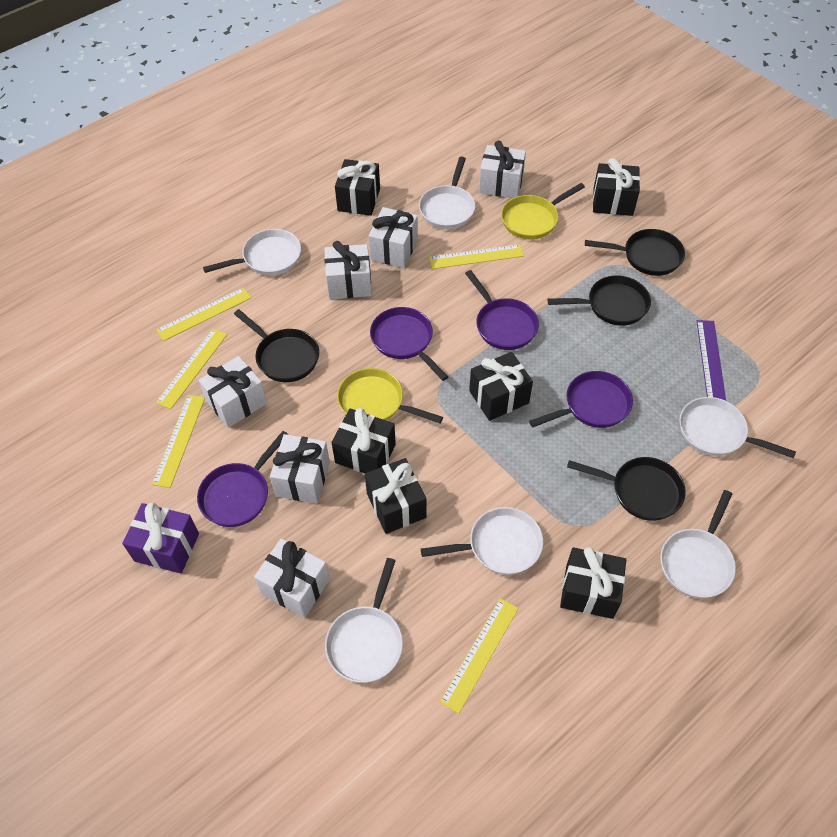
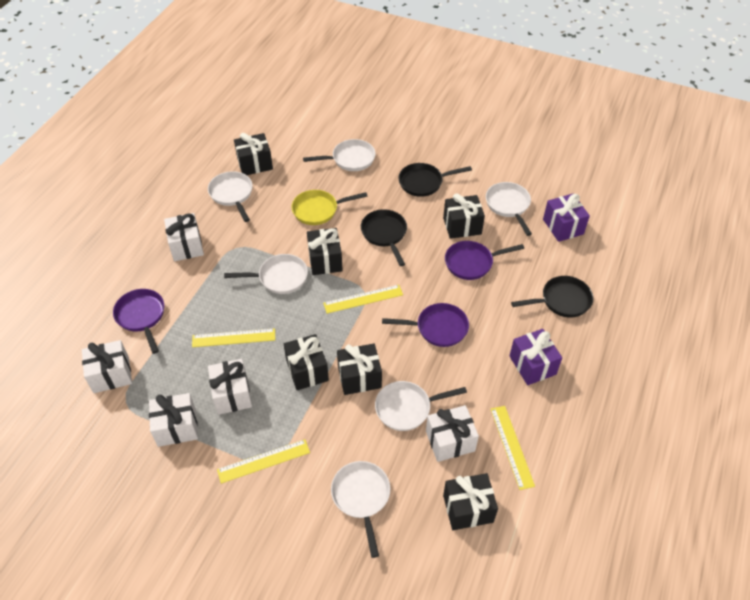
black pan: 4 -> 3
purple gift: 1 -> 2
purple pan: 4 -> 3
purple ruler: 1 -> 0
white gift: 6 -> 5
yellow pan: 2 -> 1
yellow ruler: 5 -> 4

